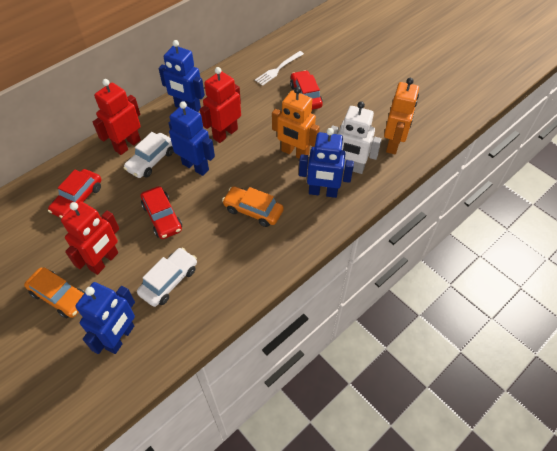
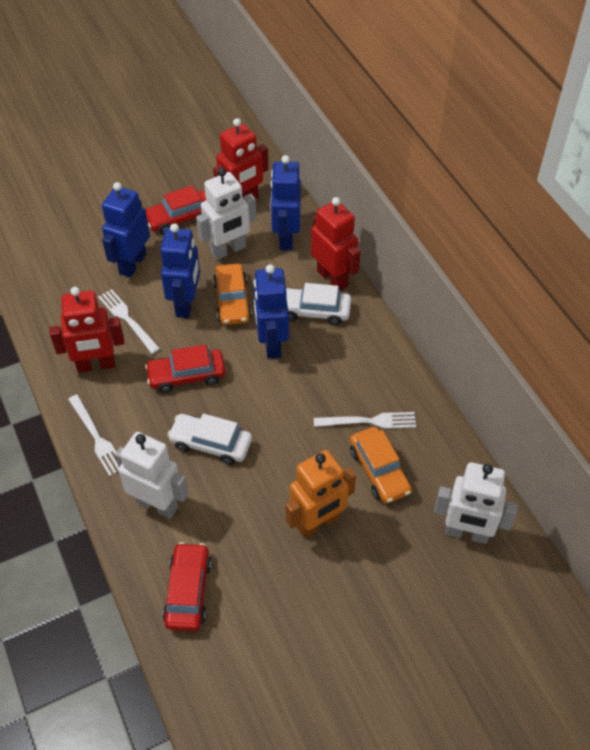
orange robot: 2 -> 1
white fork: 1 -> 3
white robot: 1 -> 3

